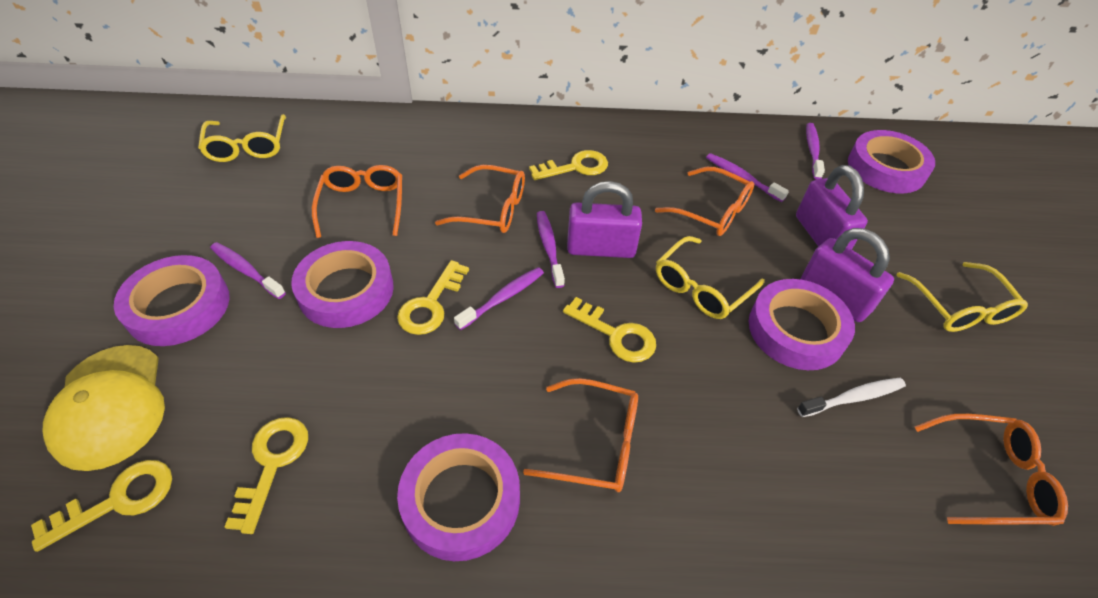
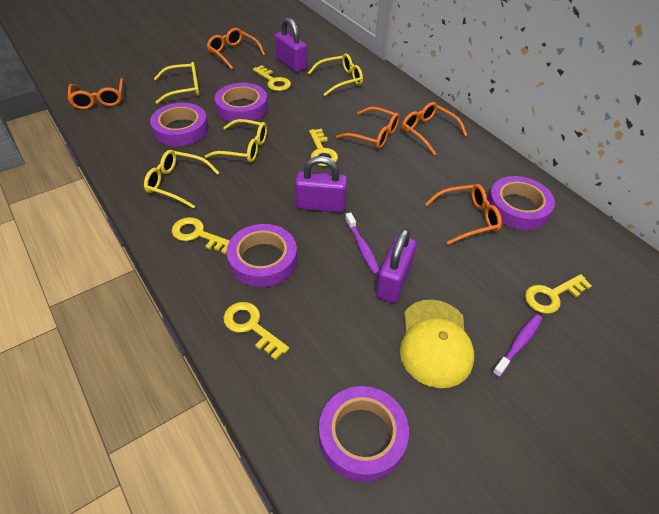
purple toothbrush: 5 -> 2
white toothbrush: 1 -> 0
yellow glasses: 3 -> 4

